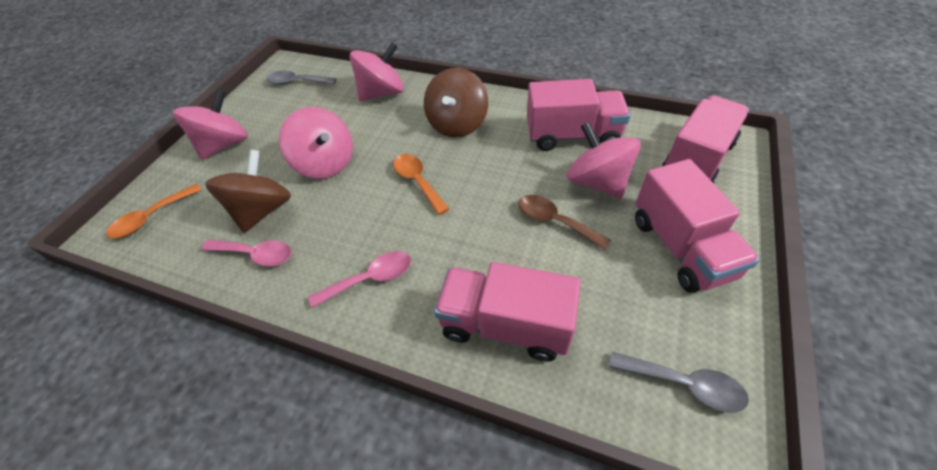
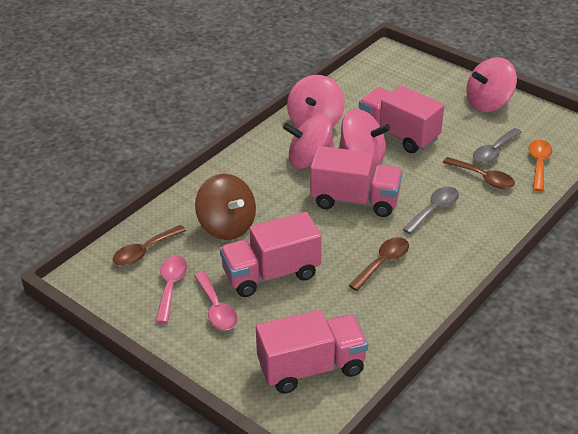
brown spinning top: 2 -> 1
brown spoon: 1 -> 3
orange spoon: 2 -> 1

